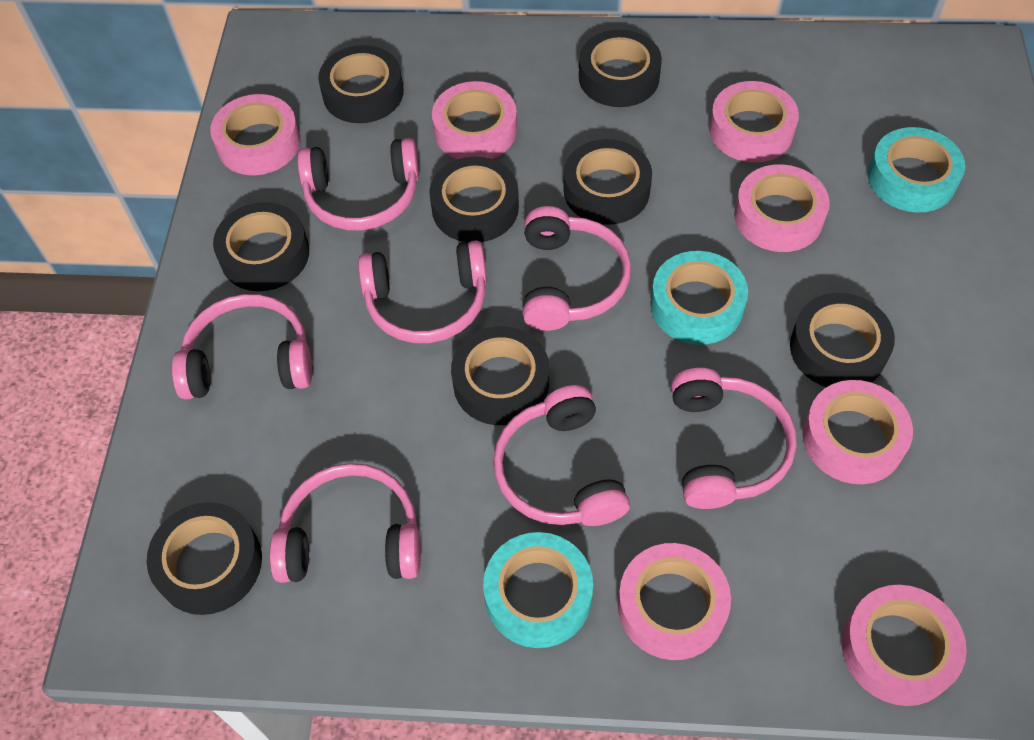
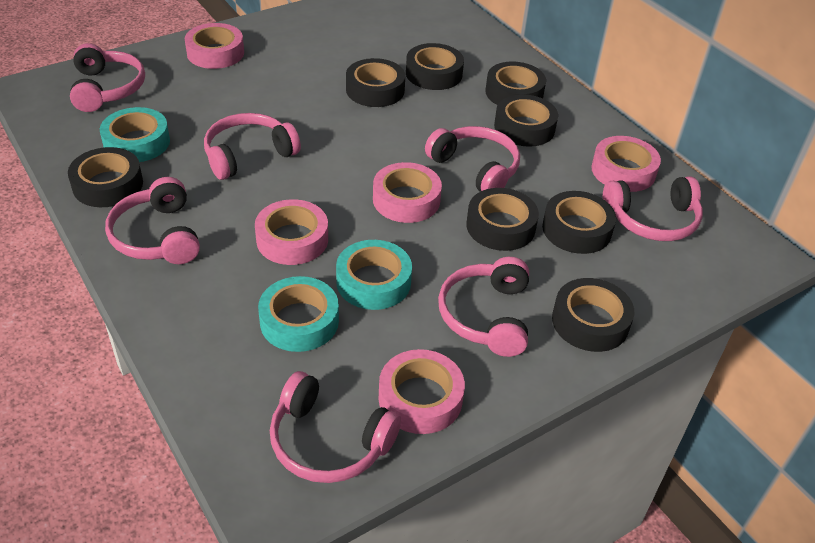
pink tape: 7 -> 5

